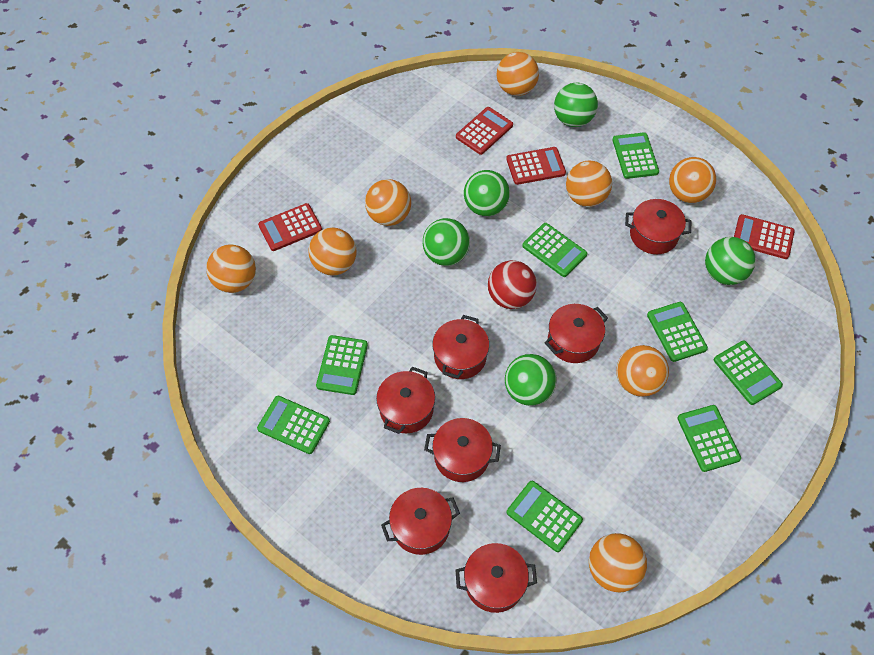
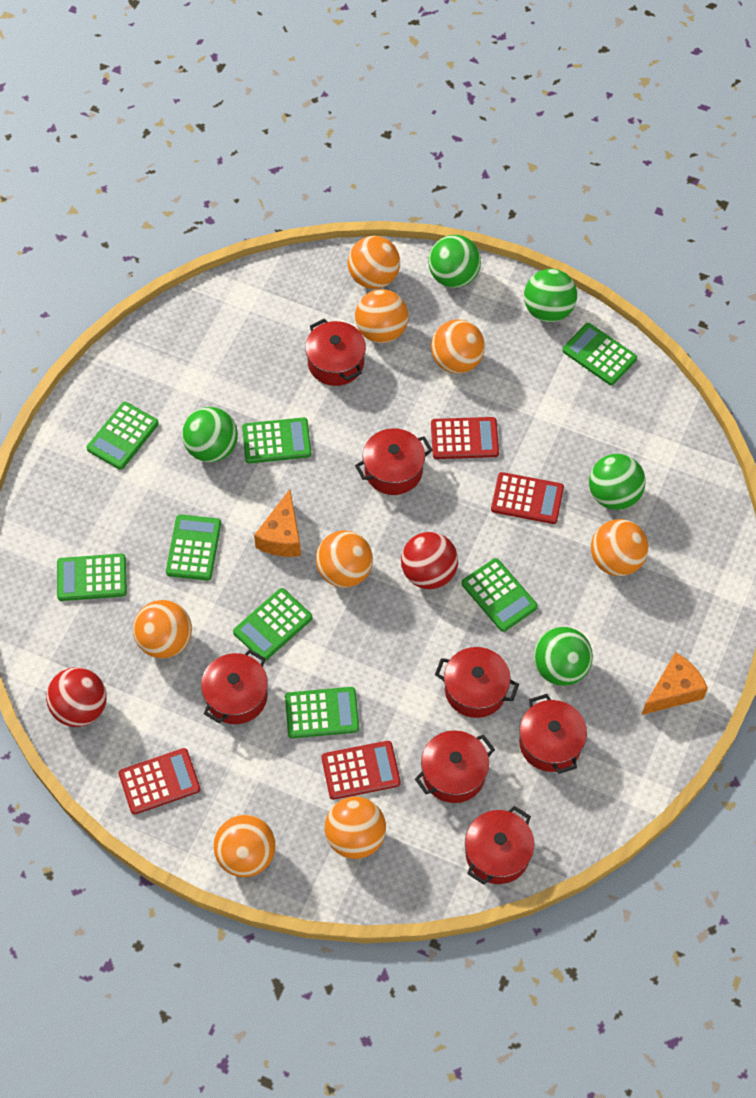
orange cheese: 0 -> 2
red ball: 1 -> 2

